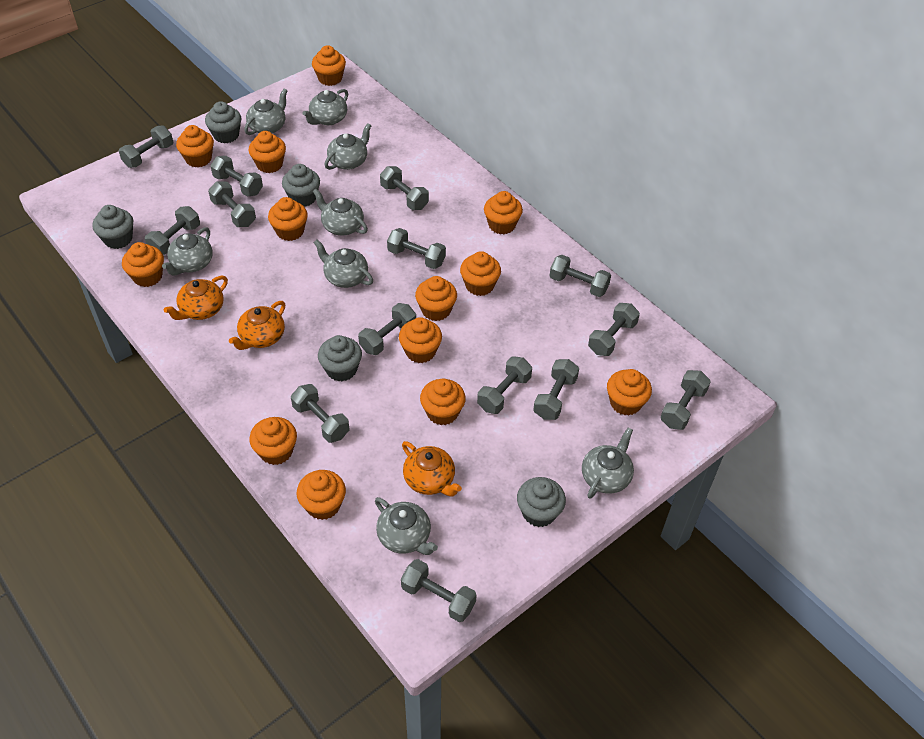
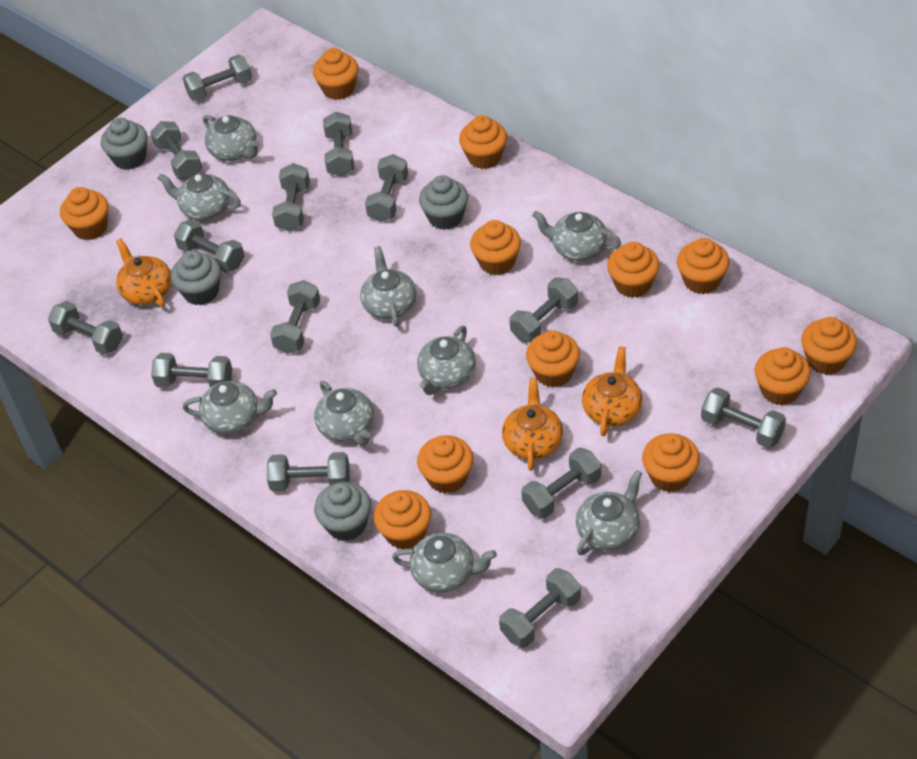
grey cupcake: 5 -> 4
grey teapot: 8 -> 9
orange cupcake: 13 -> 12

